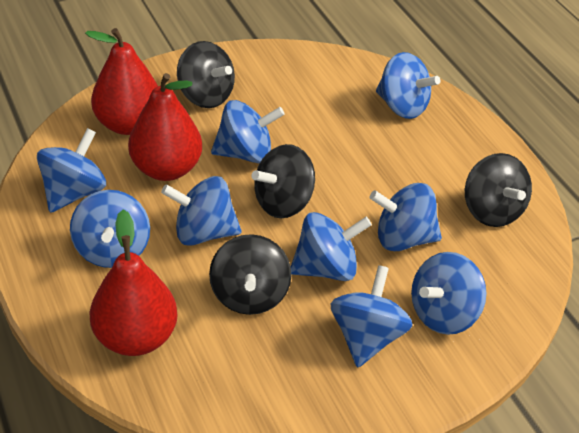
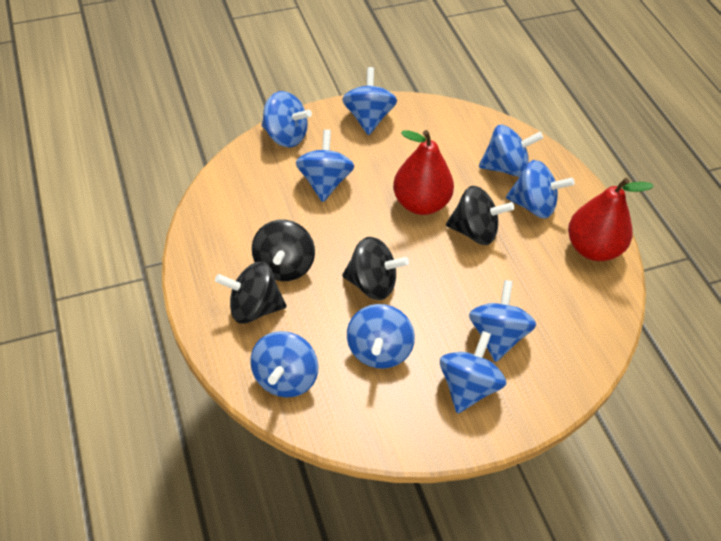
red pear: 3 -> 2

